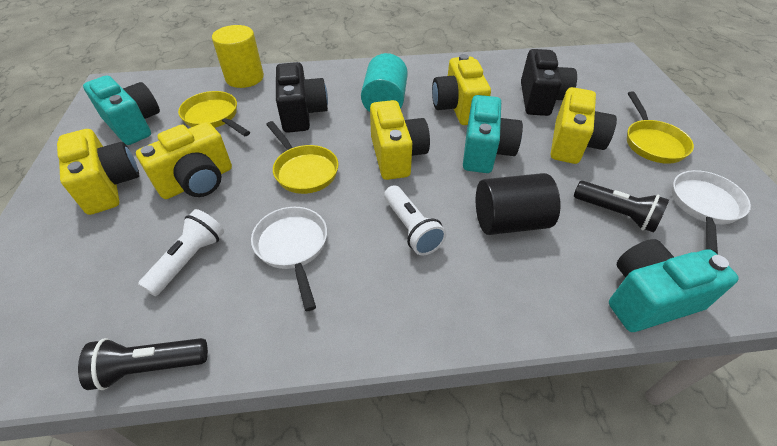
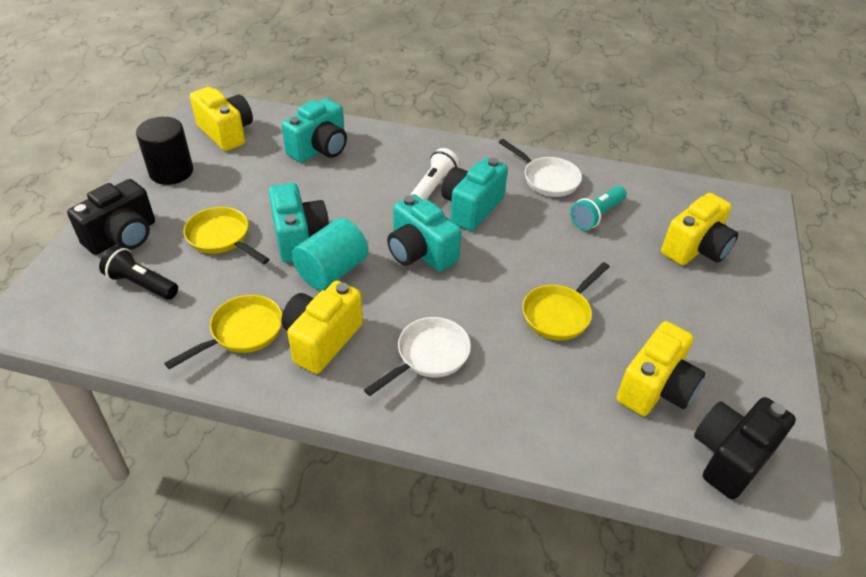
black flashlight: 2 -> 1
turquoise camera: 3 -> 4
turquoise flashlight: 0 -> 1
white flashlight: 2 -> 1
yellow camera: 5 -> 4
yellow cylinder: 1 -> 0

